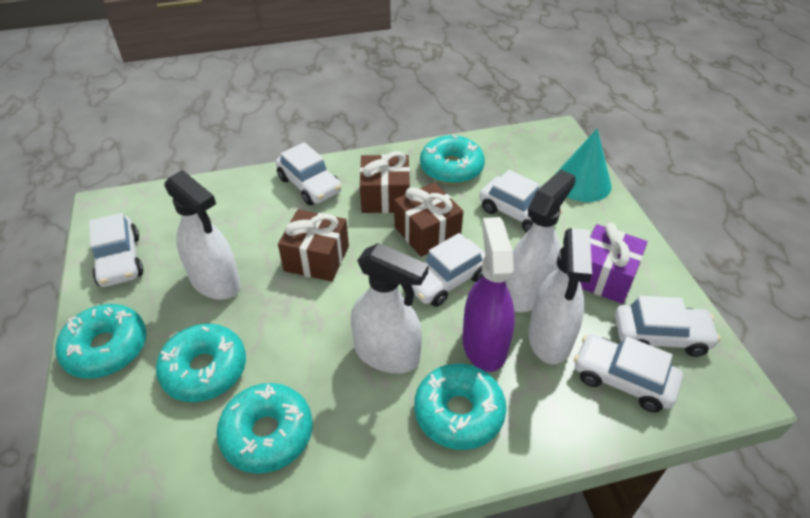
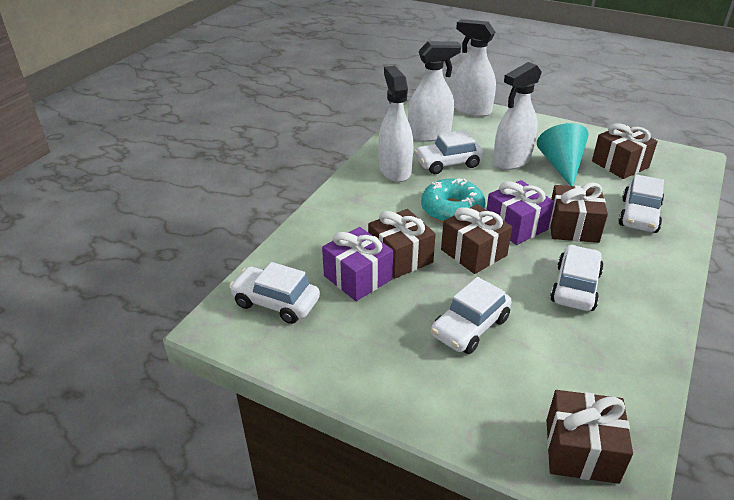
brown gift: 3 -> 5
purple gift: 1 -> 2
purple spray bottle: 1 -> 0
turquoise donut: 5 -> 1
white car: 6 -> 5

